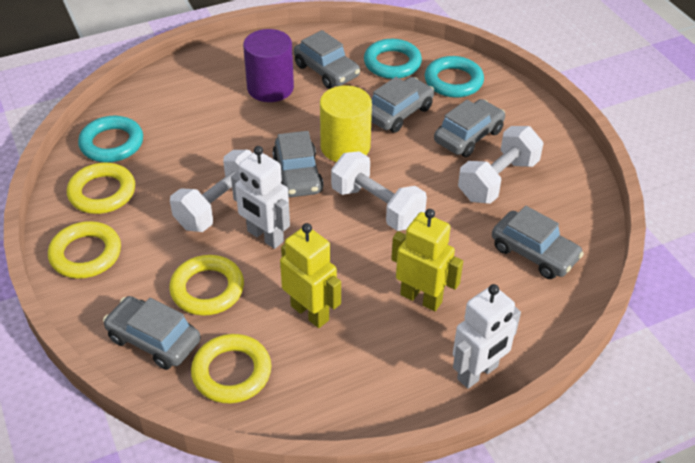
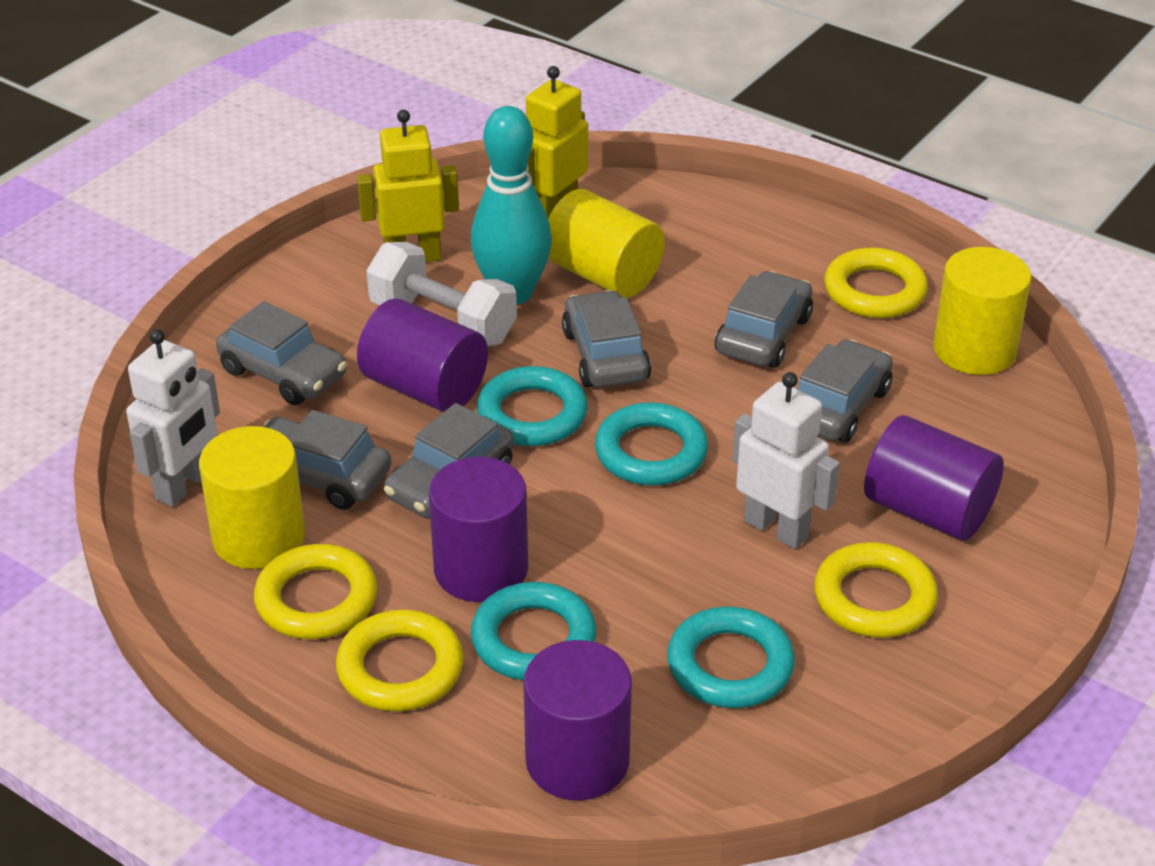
purple cylinder: 1 -> 4
turquoise bowling pin: 0 -> 1
turquoise ring: 3 -> 4
white dumbbell: 3 -> 1
yellow cylinder: 1 -> 3

